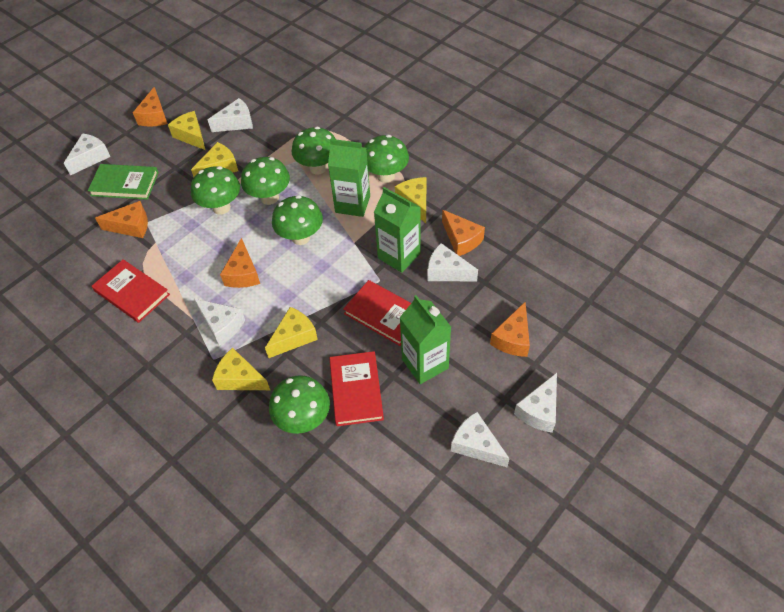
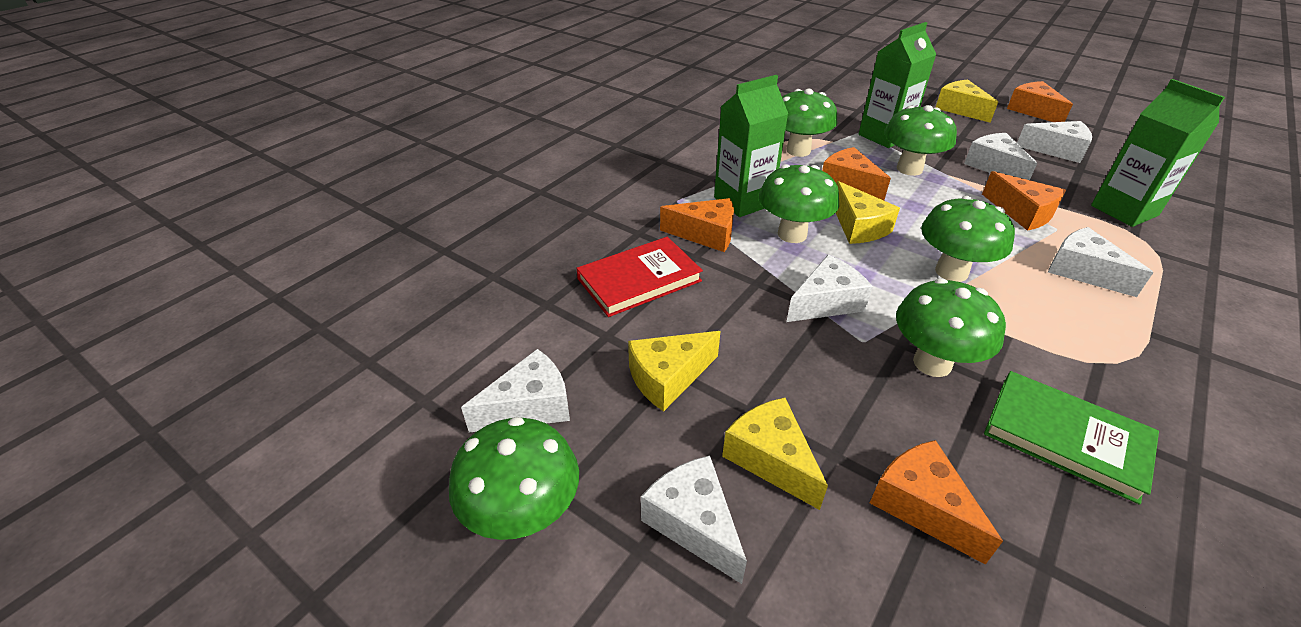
red book: 3 -> 1
yellow cheese: 5 -> 4

